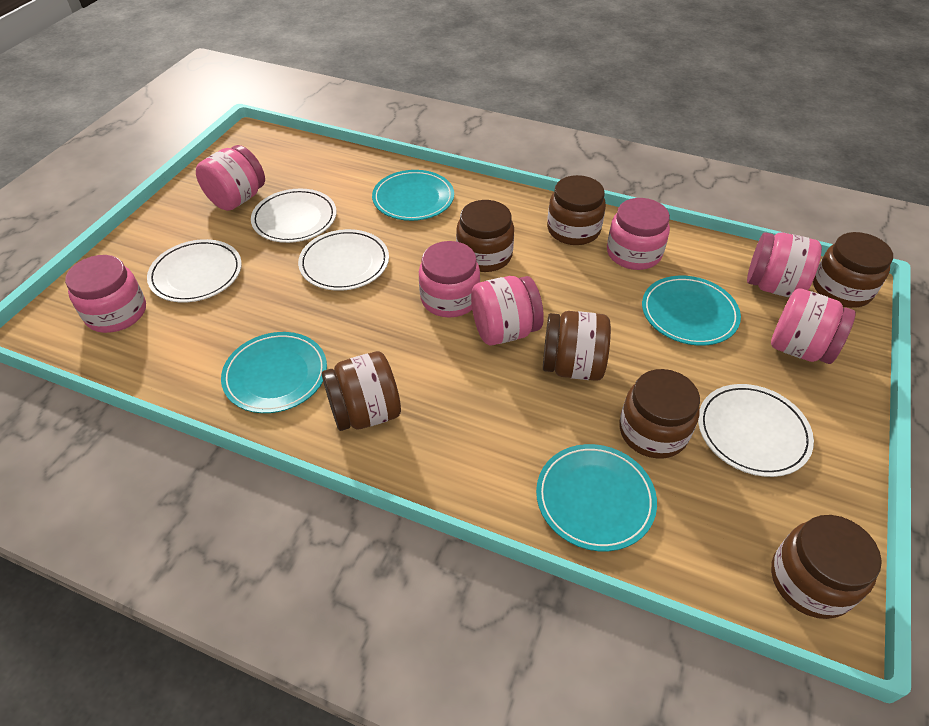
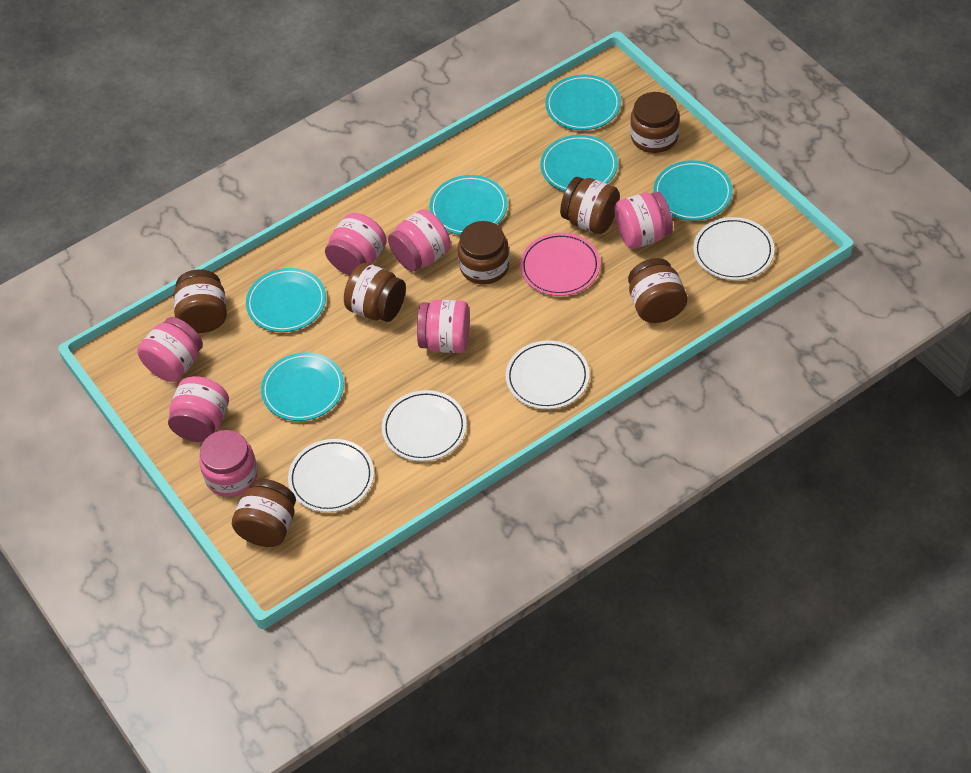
pink plate: 0 -> 1
turquoise plate: 4 -> 6

